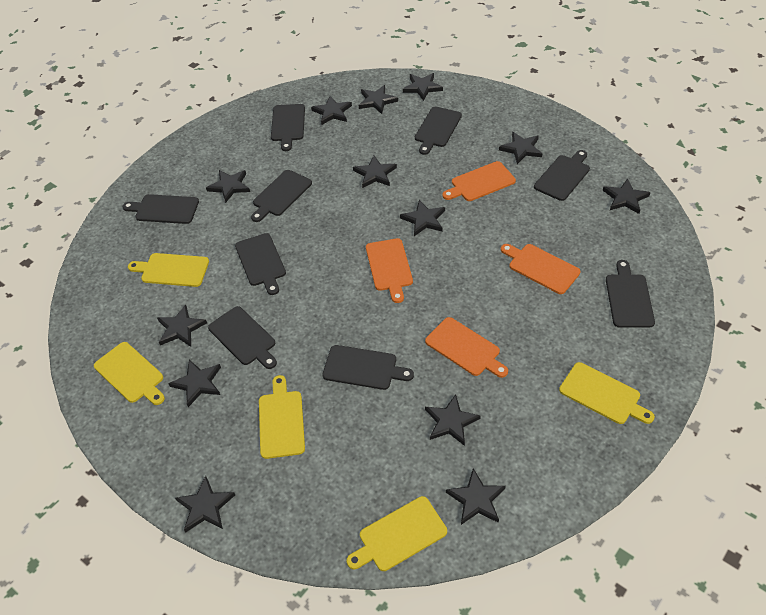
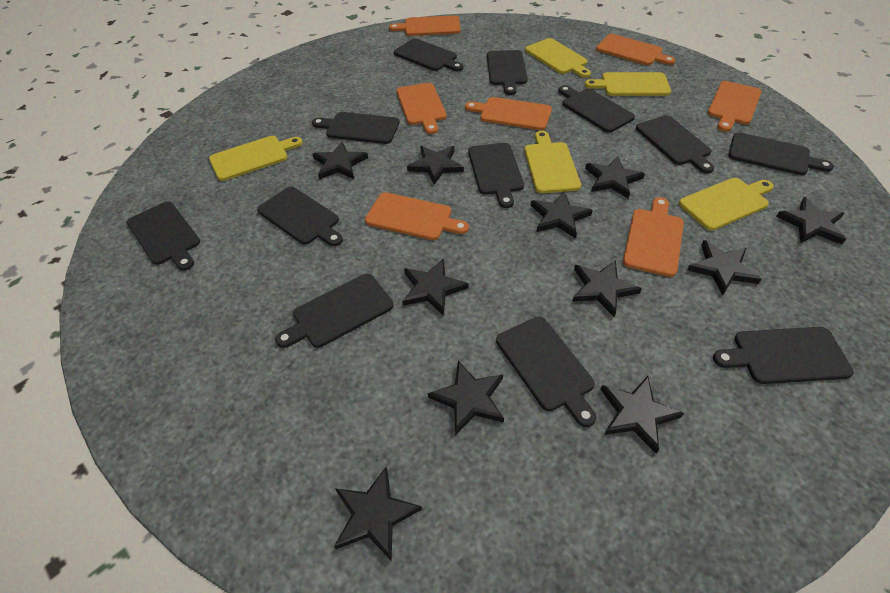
black cutting board: 9 -> 12
black star: 13 -> 11
orange cutting board: 4 -> 7

